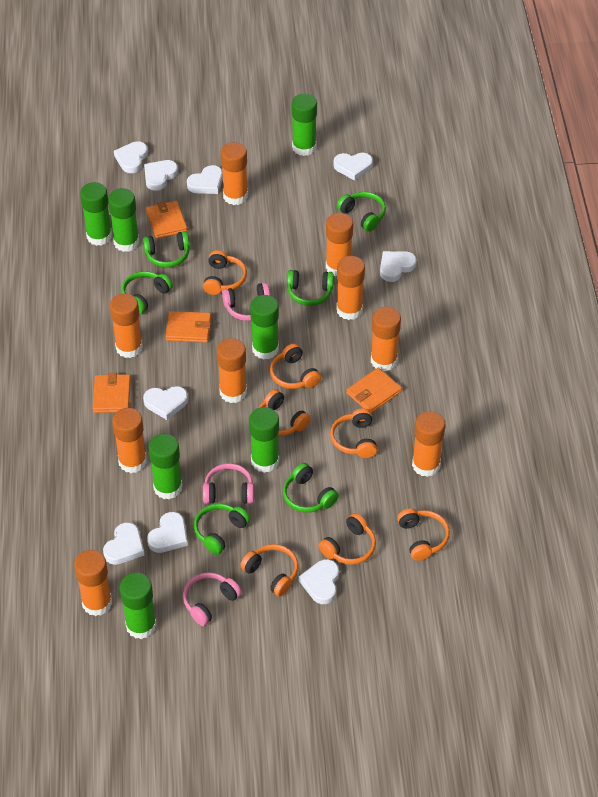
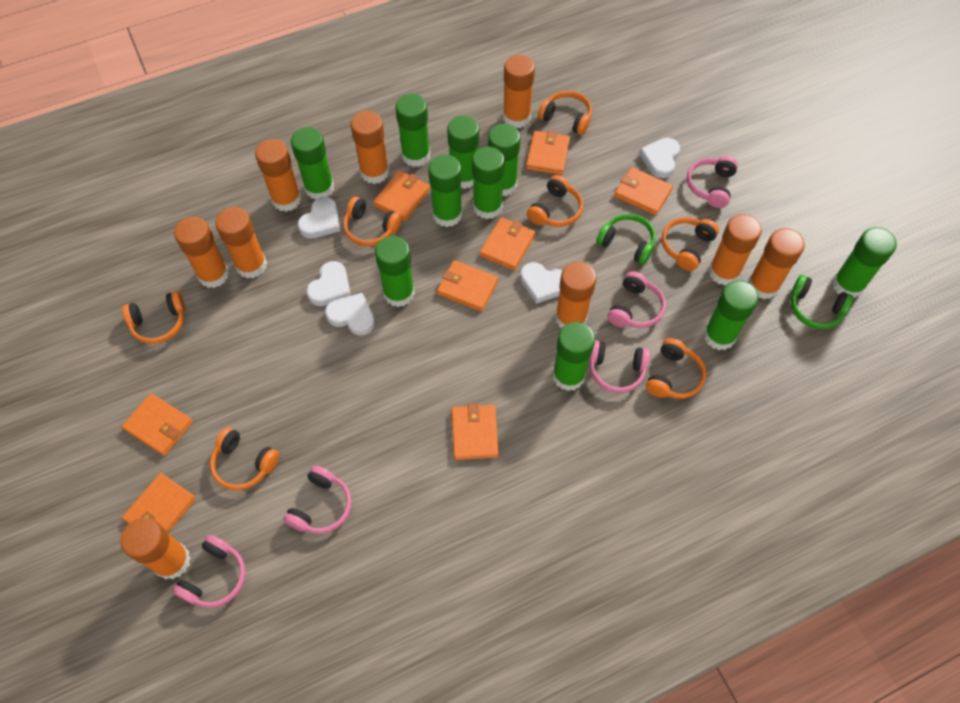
green glue stick: 7 -> 10
green headphones: 6 -> 2
orange wallet: 4 -> 8
pink headphones: 3 -> 5
white heart: 9 -> 5

